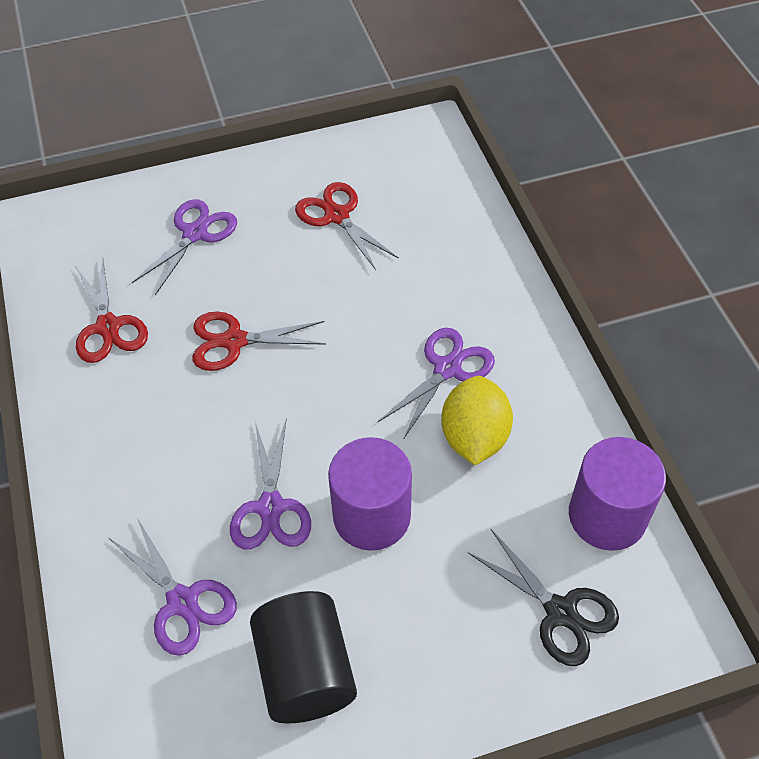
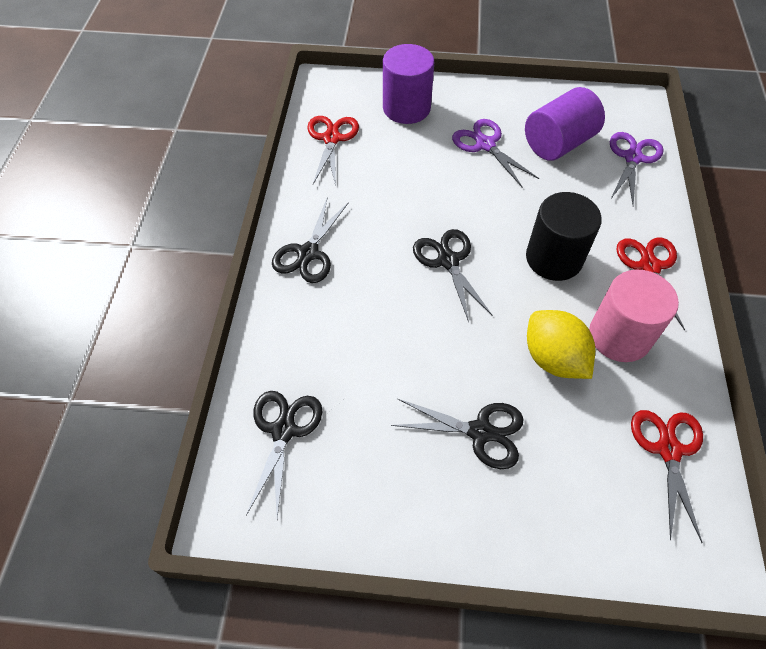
black scissors: 1 -> 4
pink cylinder: 0 -> 1
purple scissors: 4 -> 2

